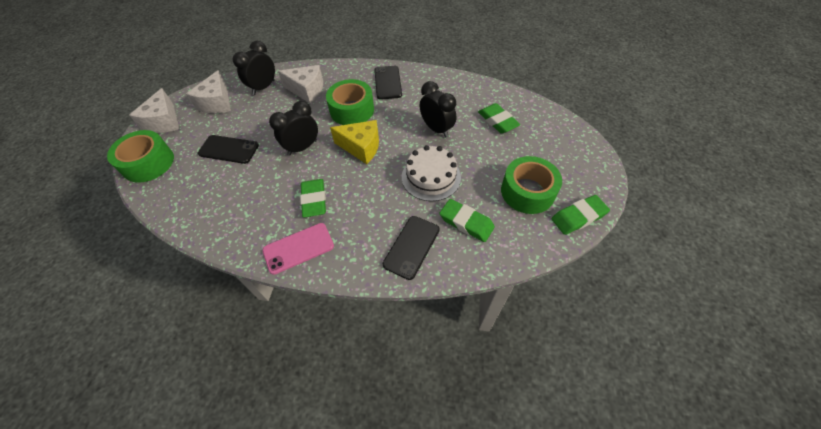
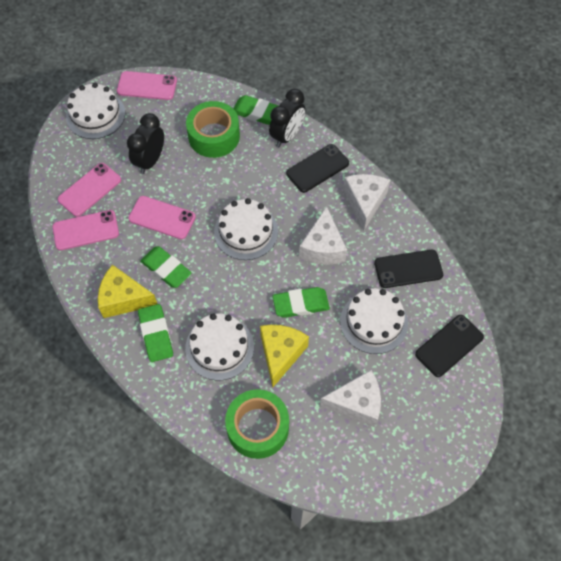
black clock: 3 -> 2
green tape: 3 -> 2
pink phone: 1 -> 4
white cake: 1 -> 4
yellow cheese: 1 -> 2

